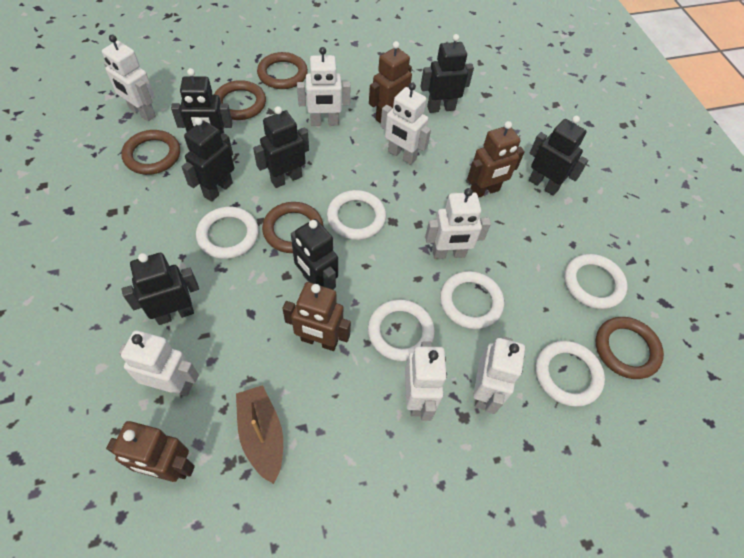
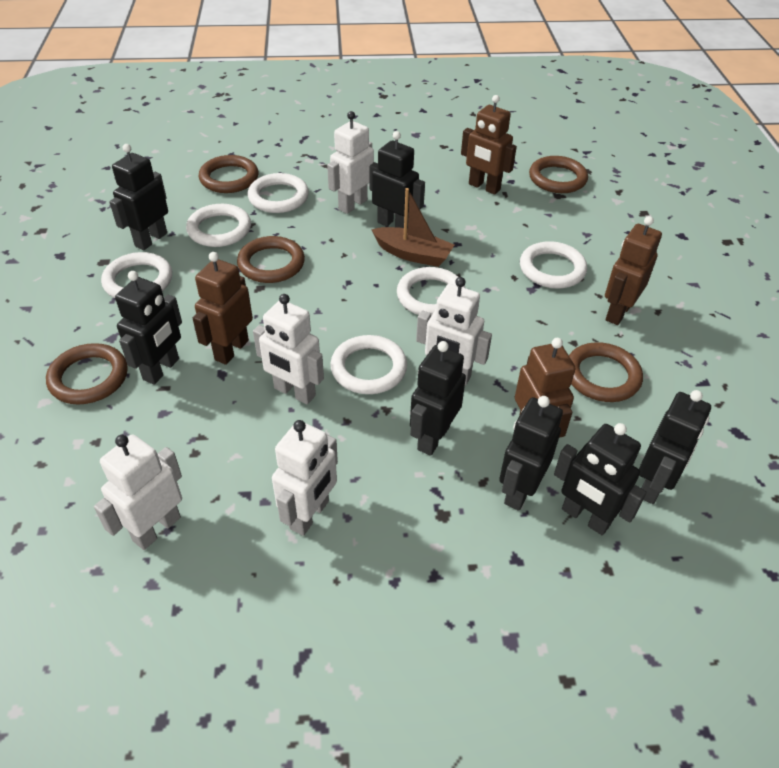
white robot: 7 -> 5

